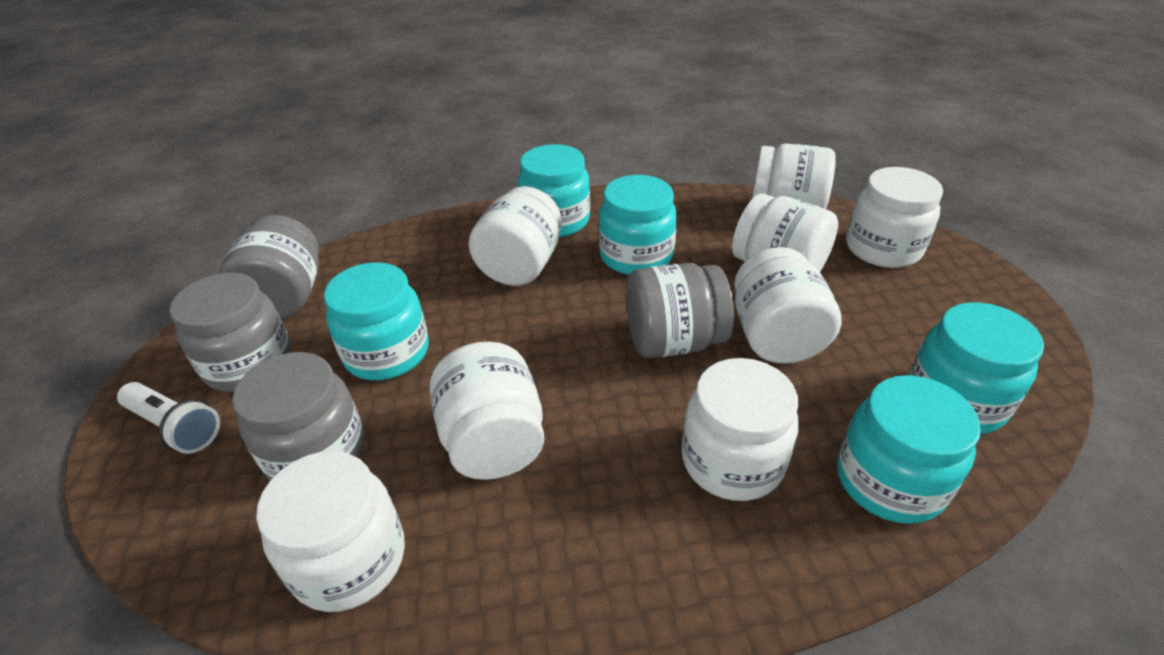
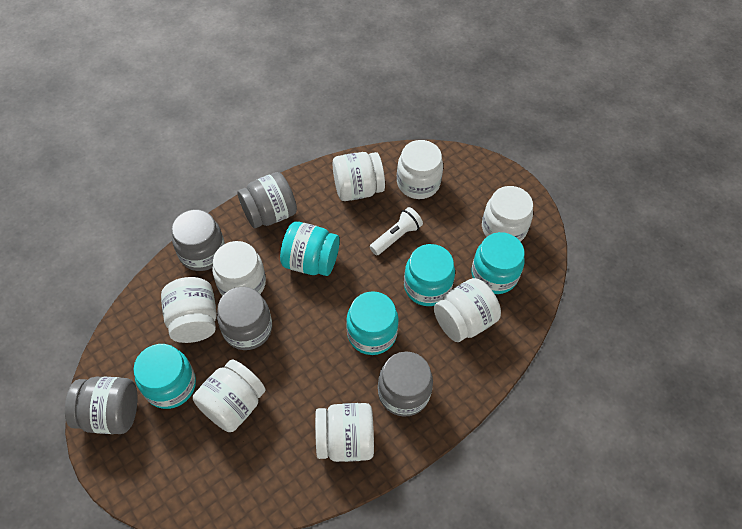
grey jar: 4 -> 5

